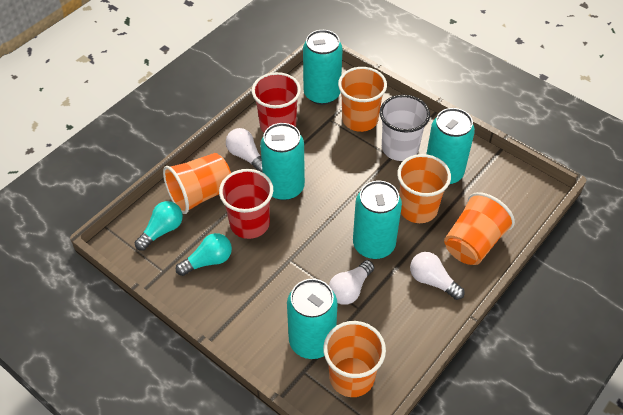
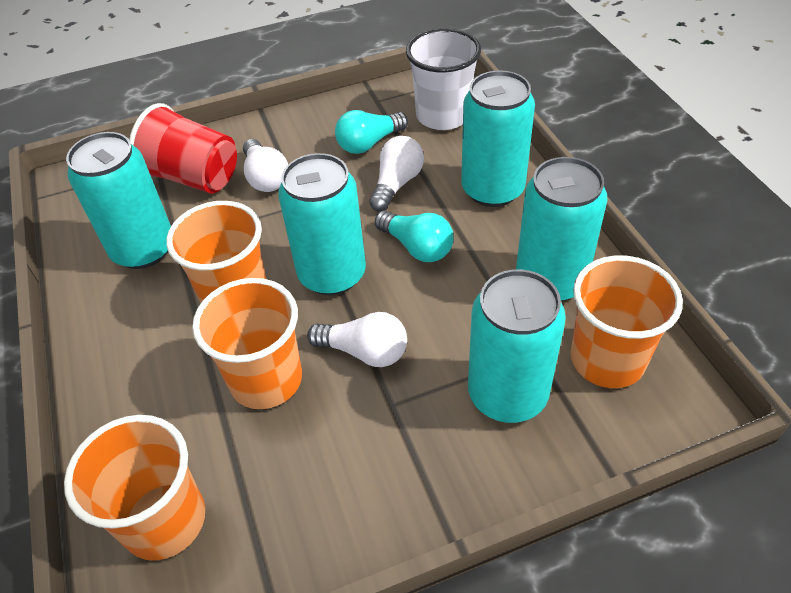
orange cup: 5 -> 4
red cup: 2 -> 1

